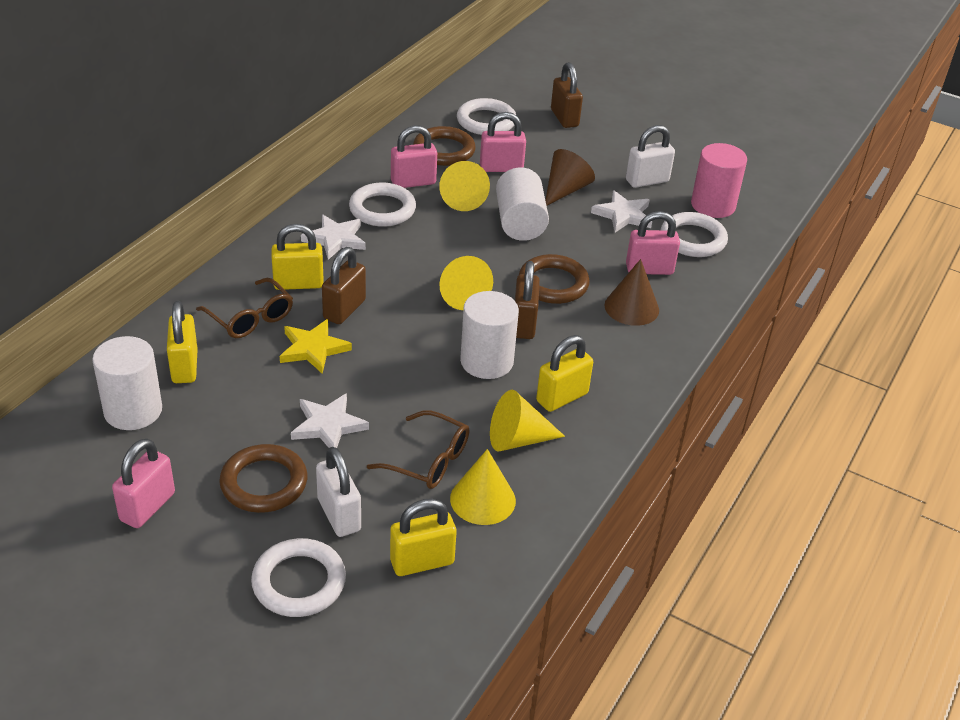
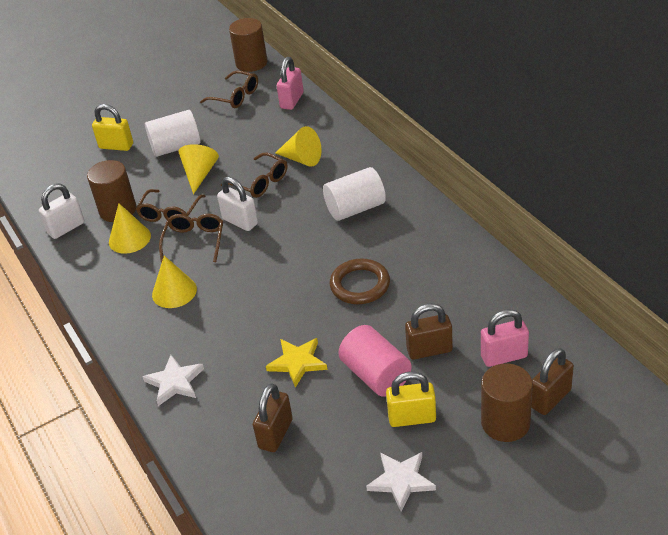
brown cone: 2 -> 0
brown cylinder: 0 -> 3
brown glasses: 2 -> 4
brown ring: 3 -> 1
pink padlock: 4 -> 2
white cylinder: 3 -> 2
white ring: 4 -> 0
white star: 3 -> 2
yellow padlock: 4 -> 2

